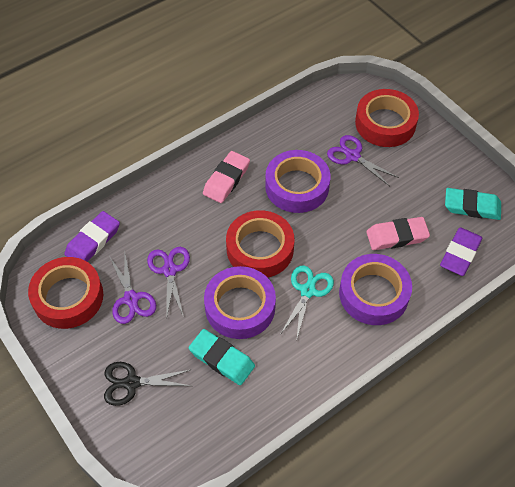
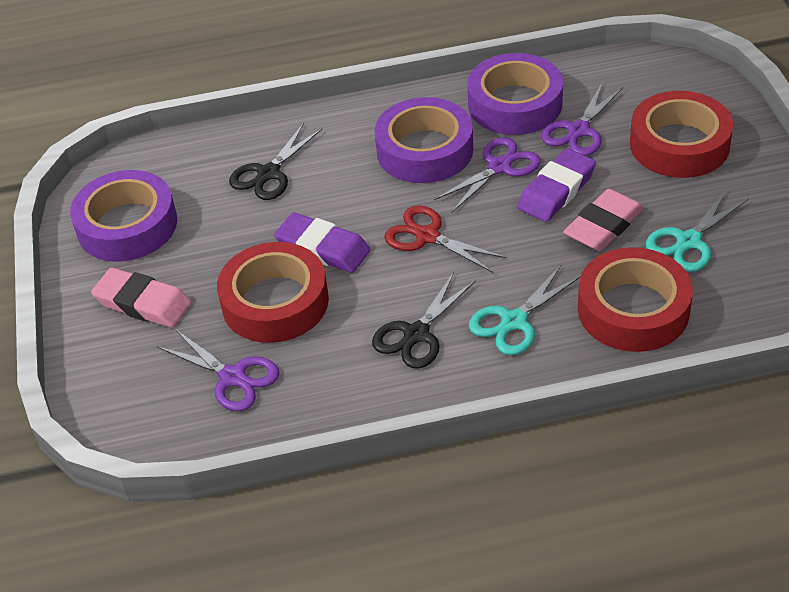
black scissors: 1 -> 2
red scissors: 0 -> 1
turquoise eraser: 2 -> 0
turquoise scissors: 1 -> 2

